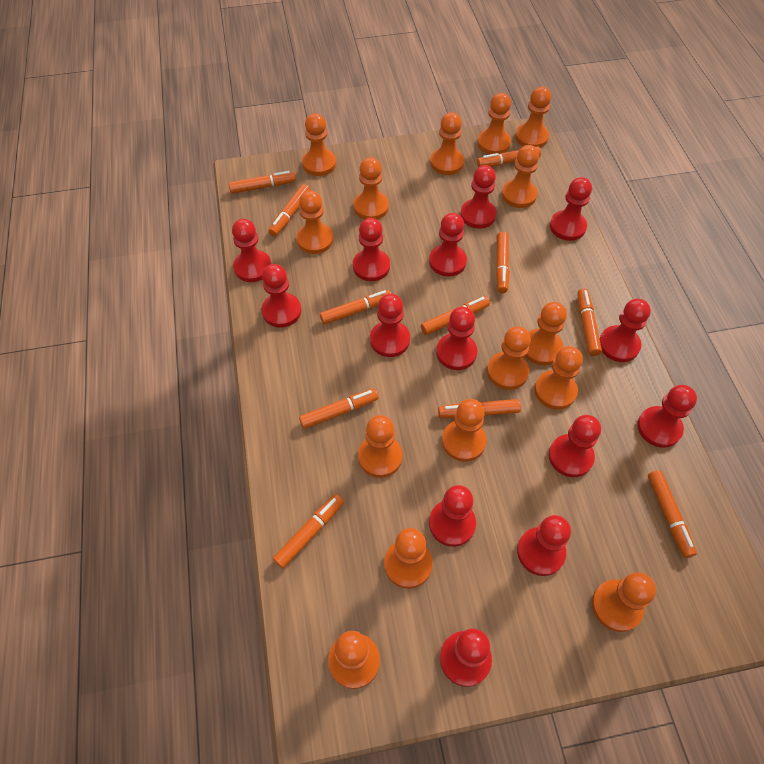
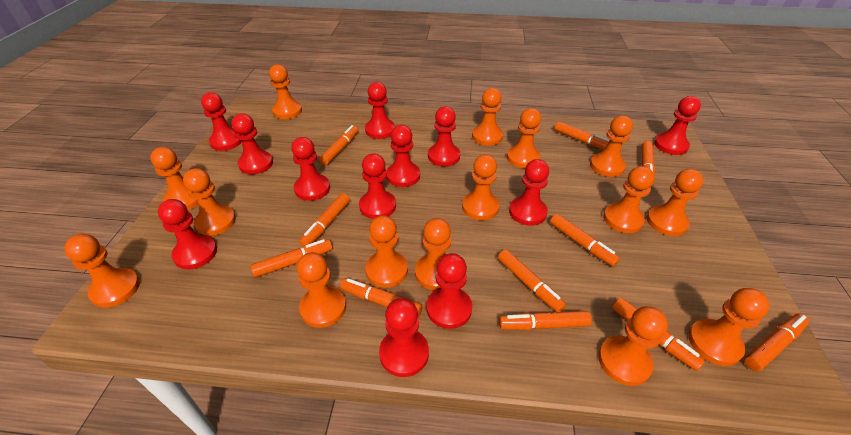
red pawn: 14 -> 12

